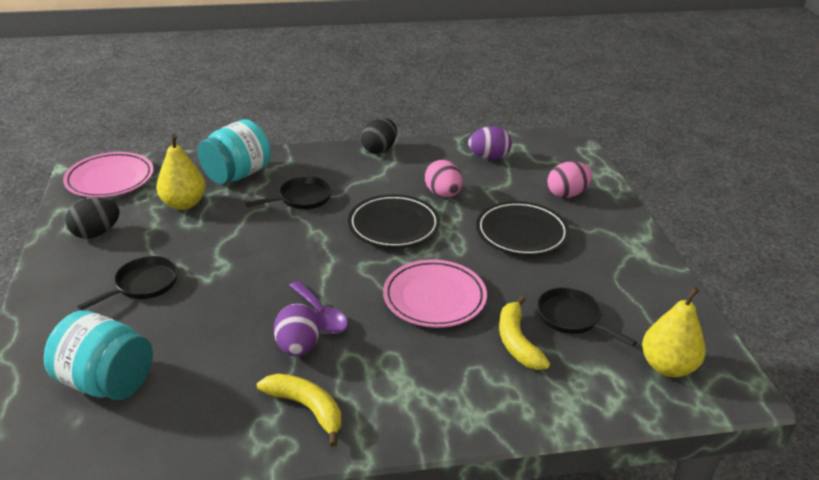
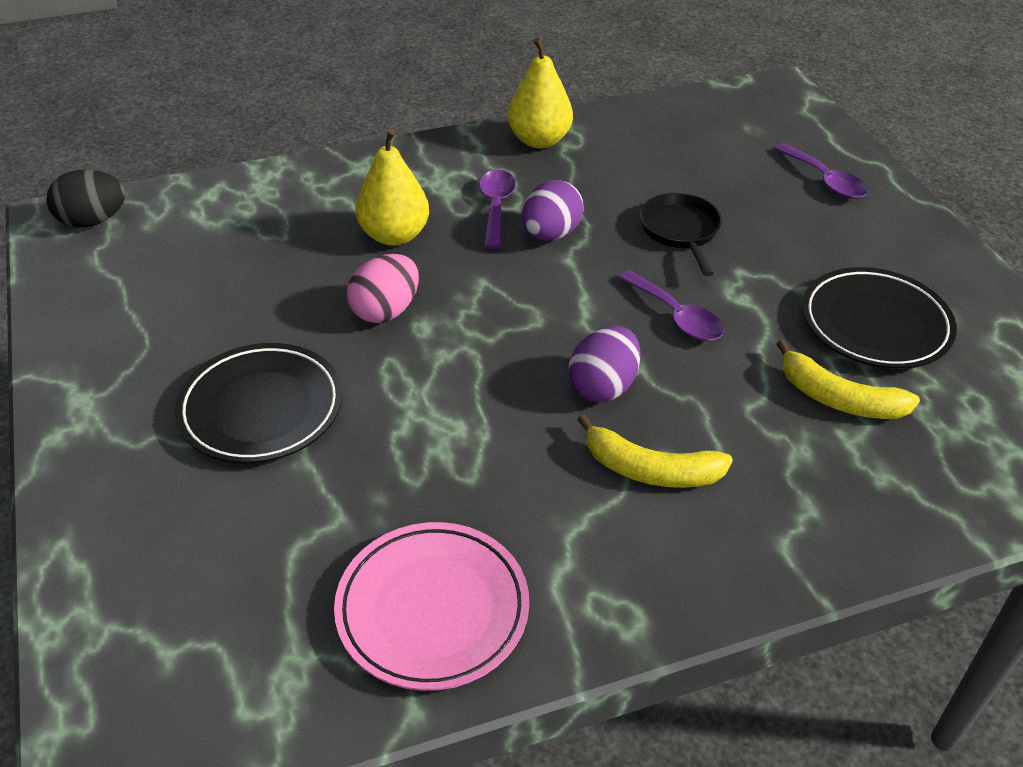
black egg: 2 -> 1
black pan: 3 -> 1
pink egg: 2 -> 1
pink plate: 2 -> 1
purple spoon: 1 -> 3
turquoise jar: 2 -> 0

